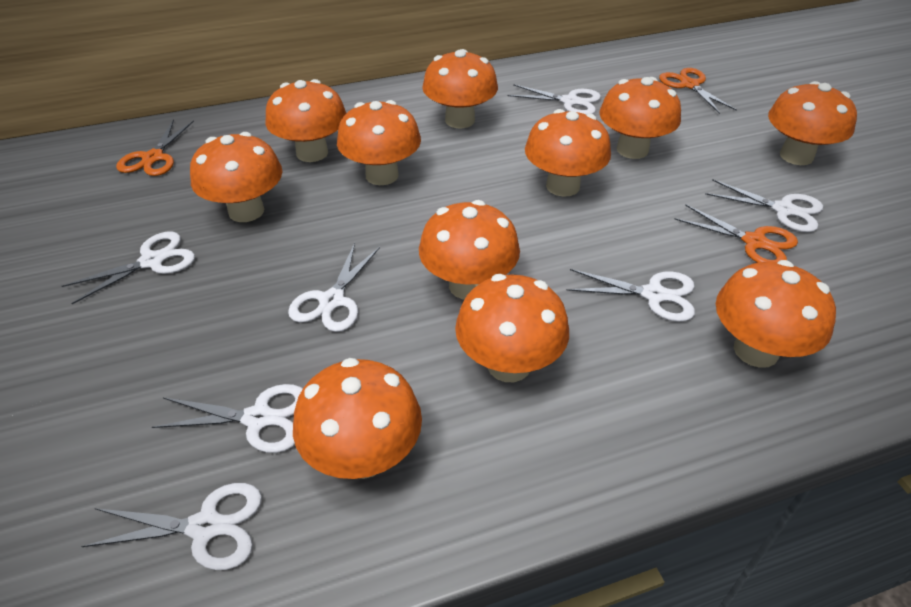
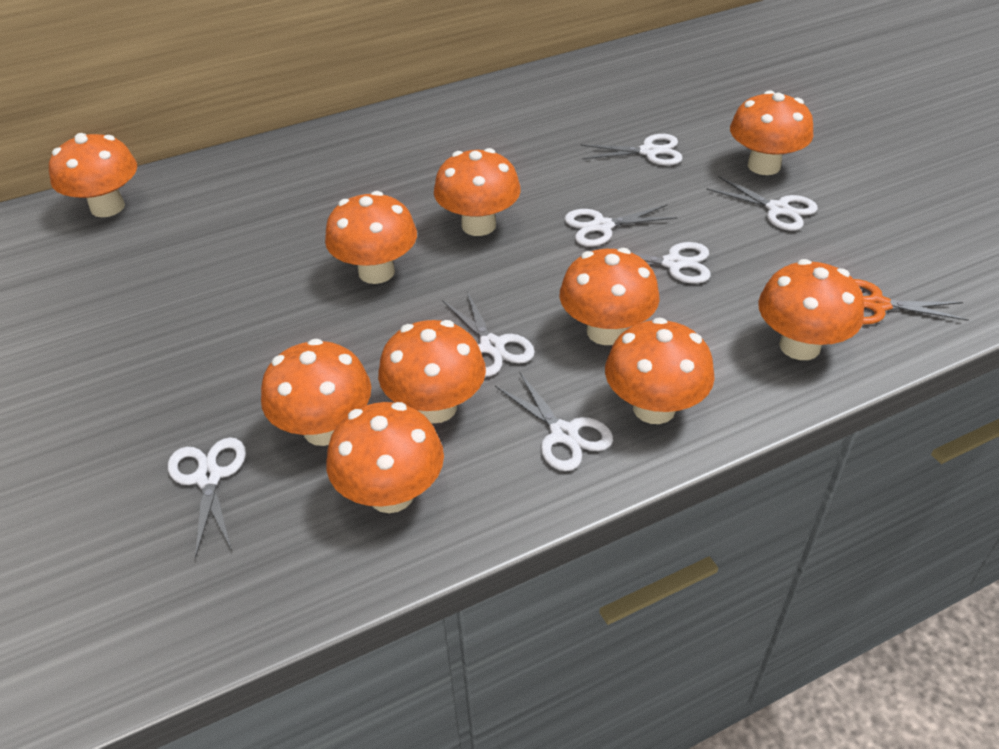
orange mushroom: 11 -> 10
orange scissors: 3 -> 1

